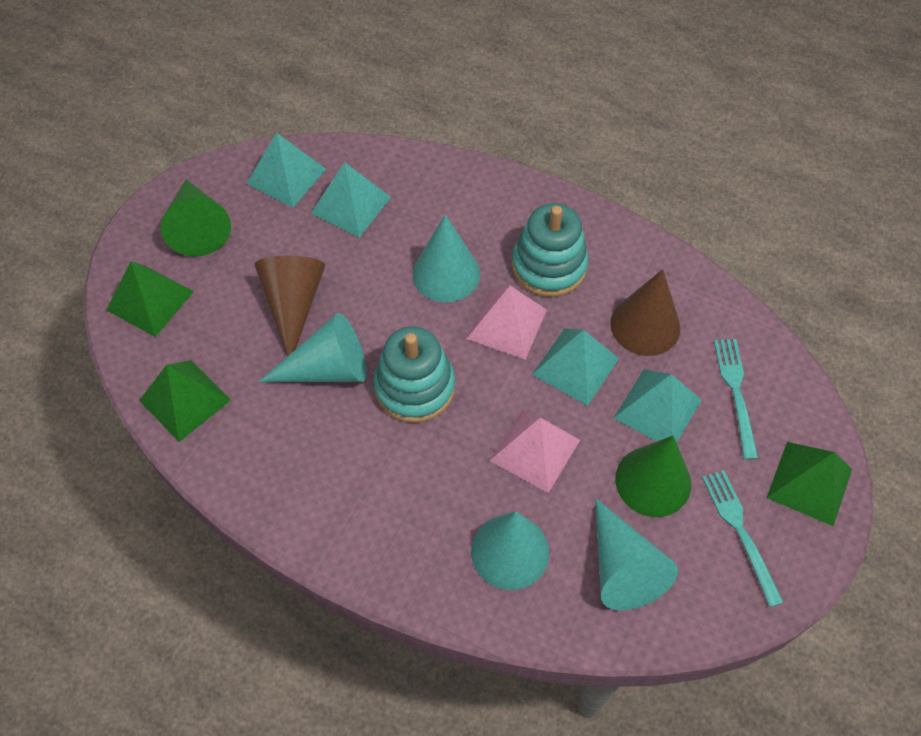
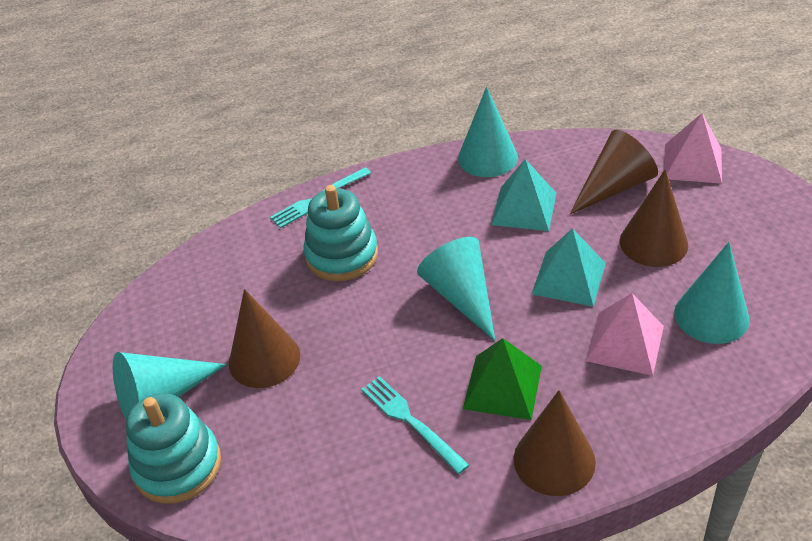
brown cone: 2 -> 4
green cone: 2 -> 0
green pyramid: 3 -> 1
turquoise pyramid: 4 -> 2

